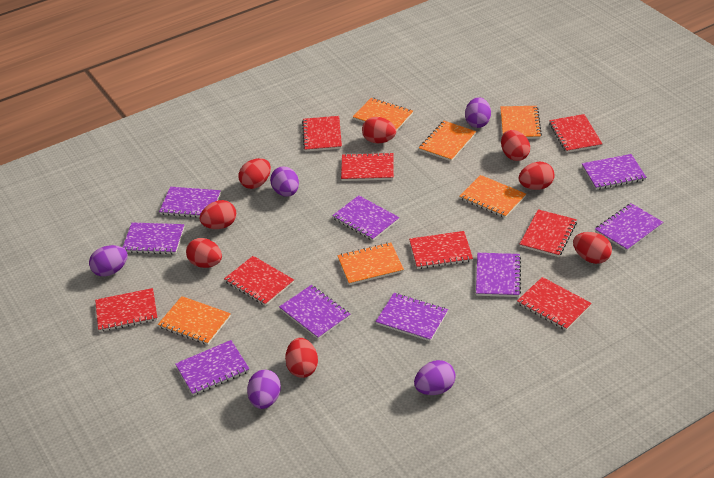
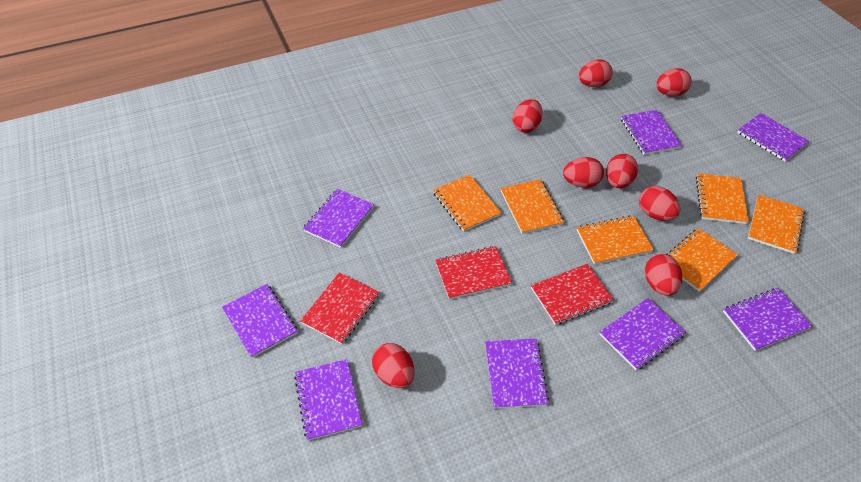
purple egg: 5 -> 0
purple notebook: 9 -> 8
red notebook: 8 -> 3

